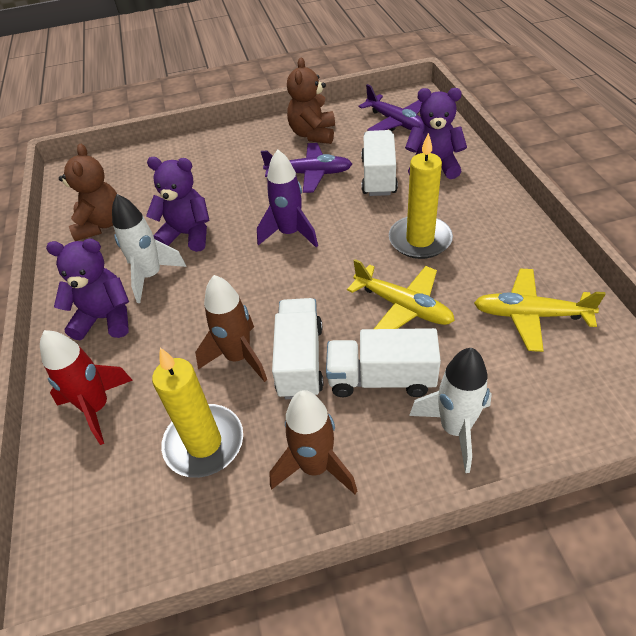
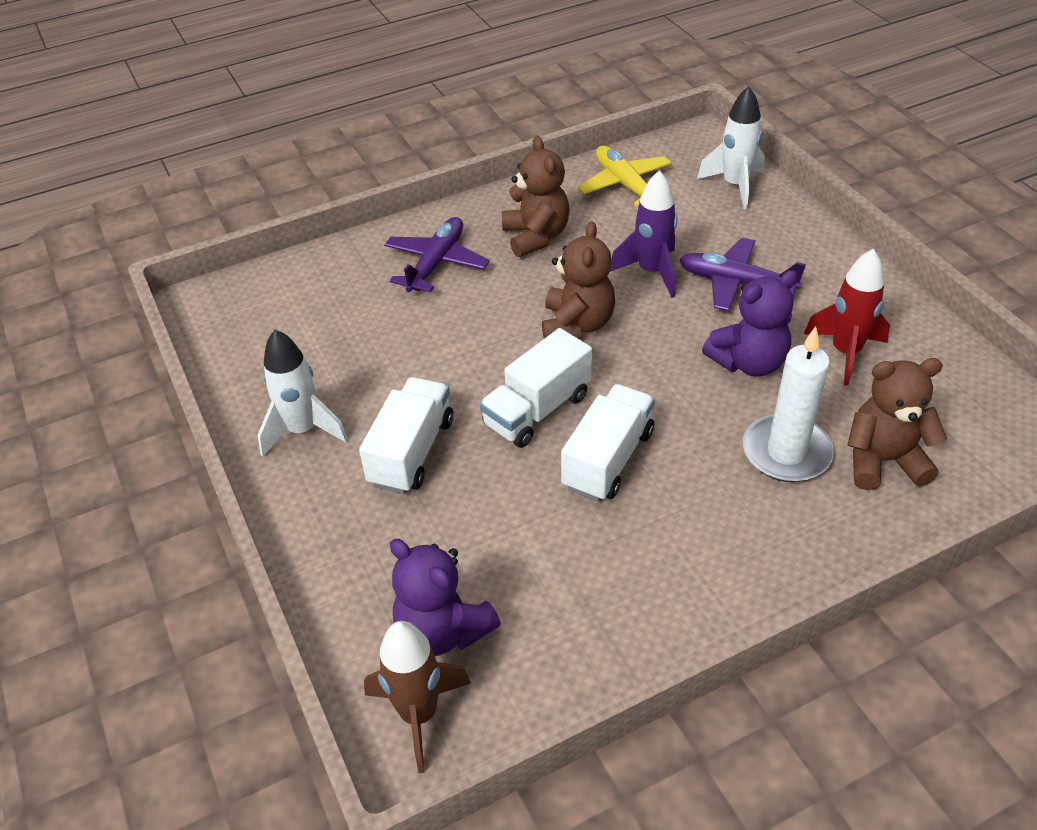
brown rocket: 2 -> 1
brown teddy bear: 2 -> 3
purple teddy bear: 3 -> 2
white candle: 0 -> 1
yellow candle: 2 -> 0
yellow plane: 2 -> 1

